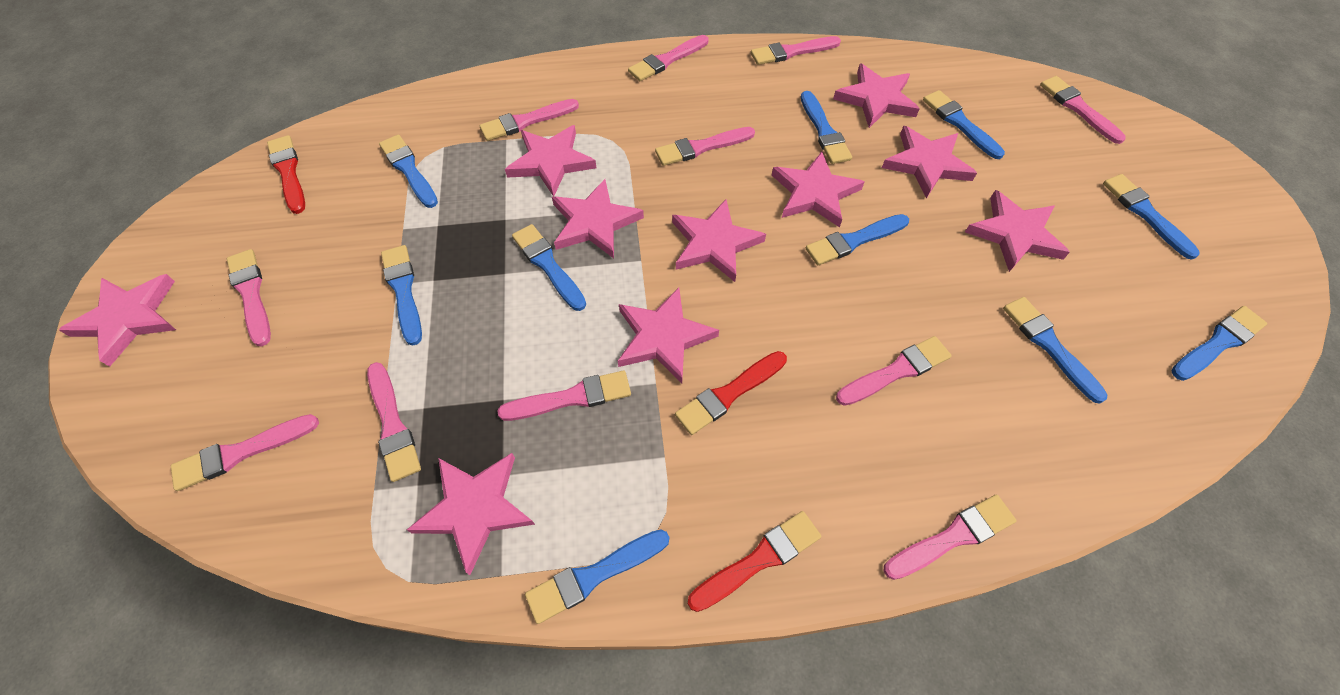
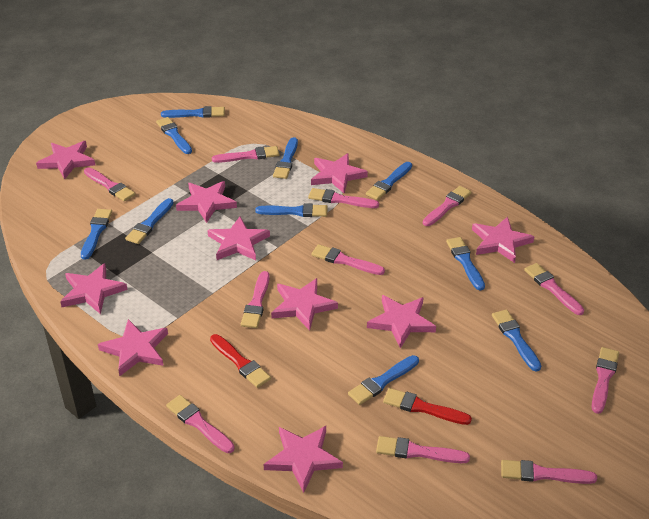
red brush: 3 -> 2

